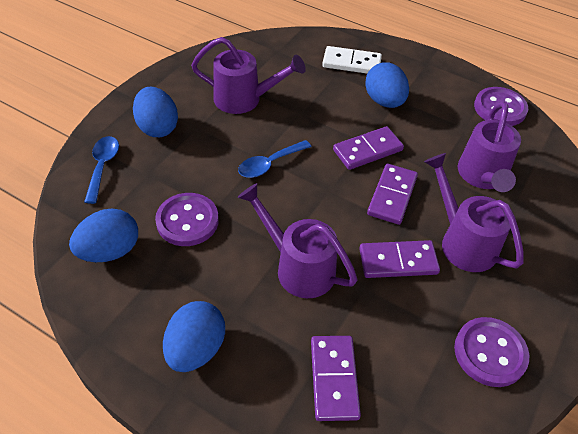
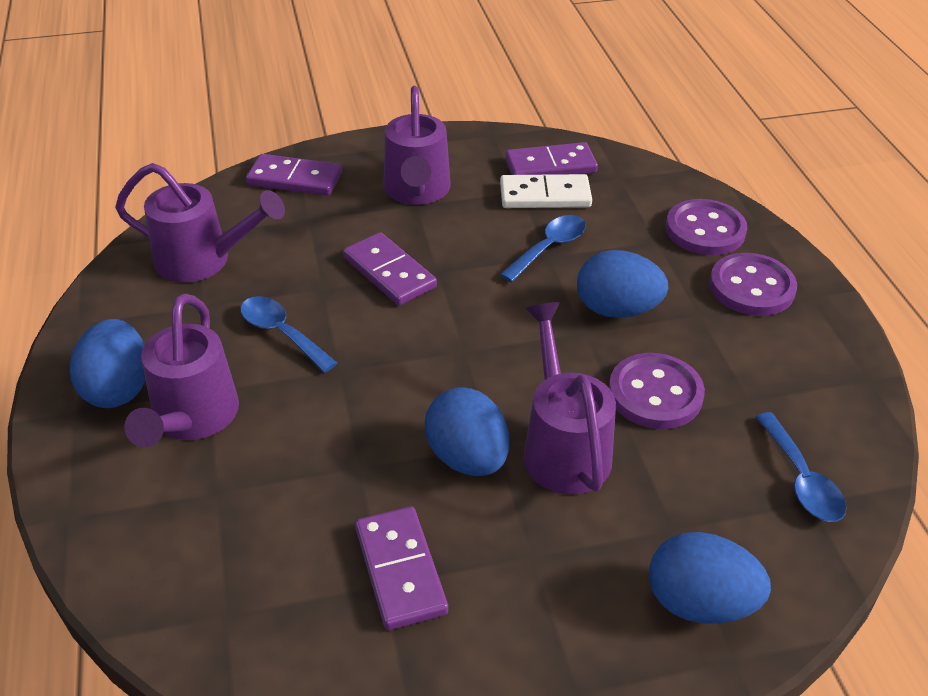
blue spoon: 2 -> 3

